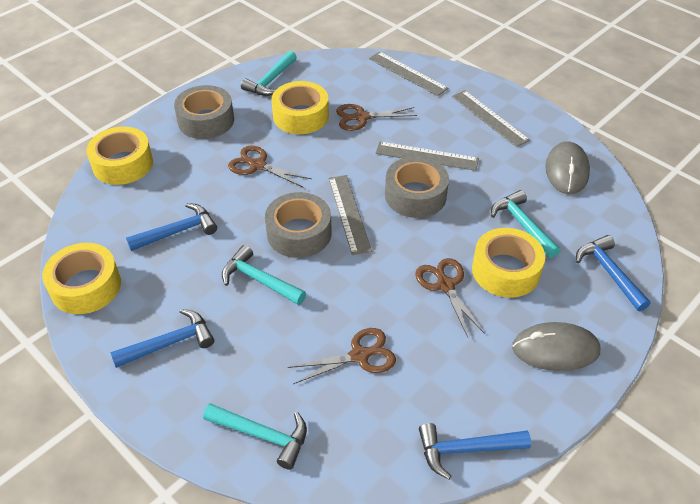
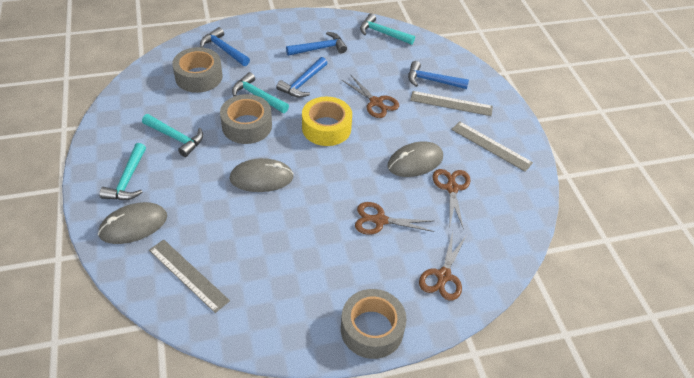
grey mouse: 2 -> 3
grey ruler: 4 -> 3
yellow tape: 4 -> 1

